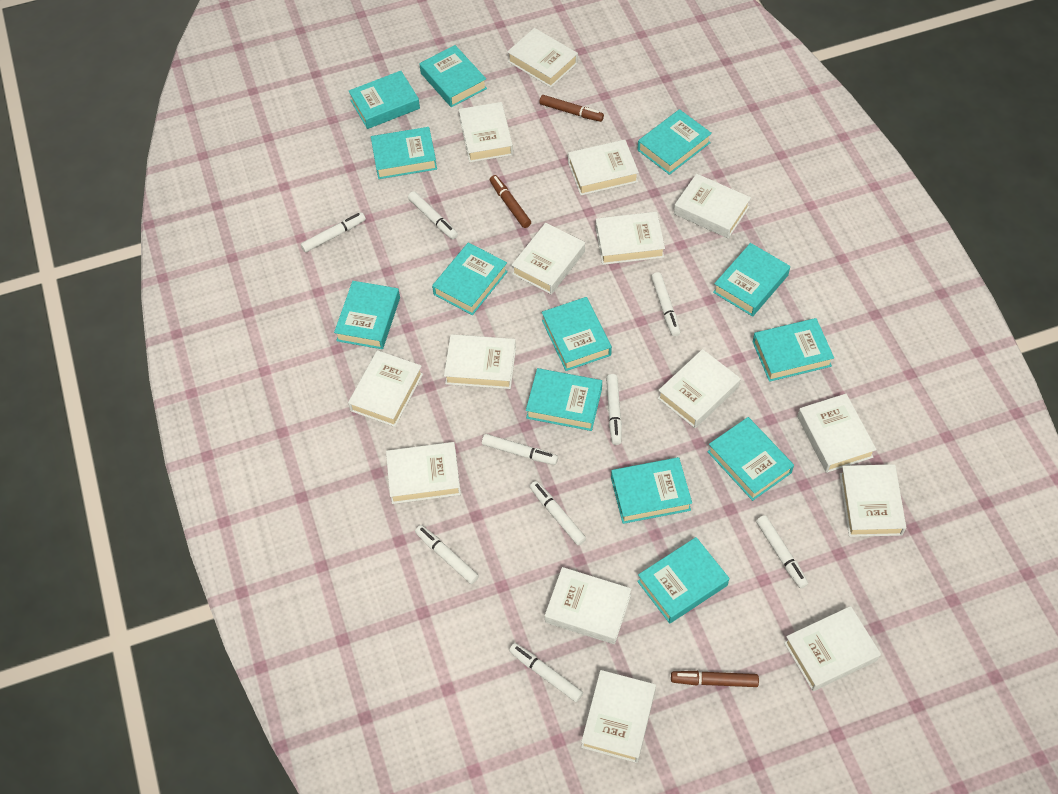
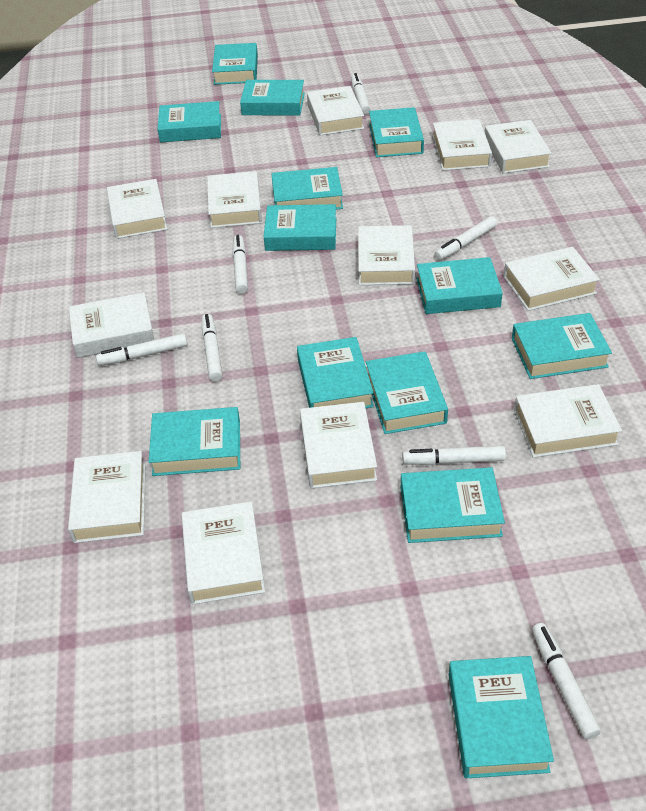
brown marker: 3 -> 0
white book: 15 -> 12
white marker: 9 -> 7

